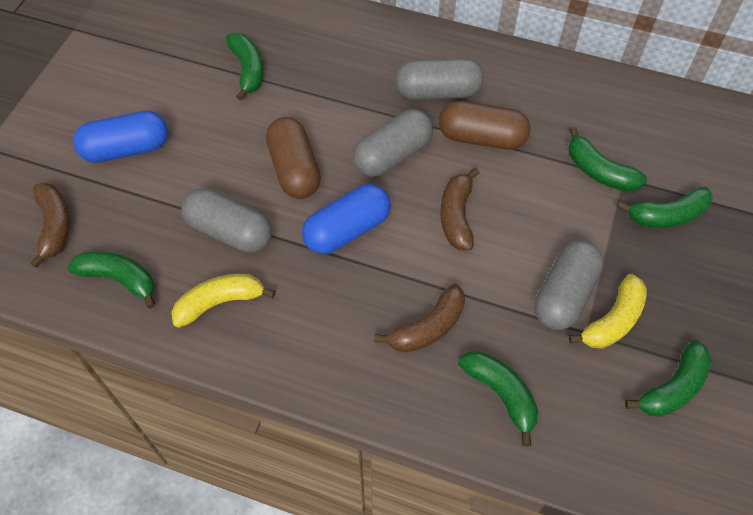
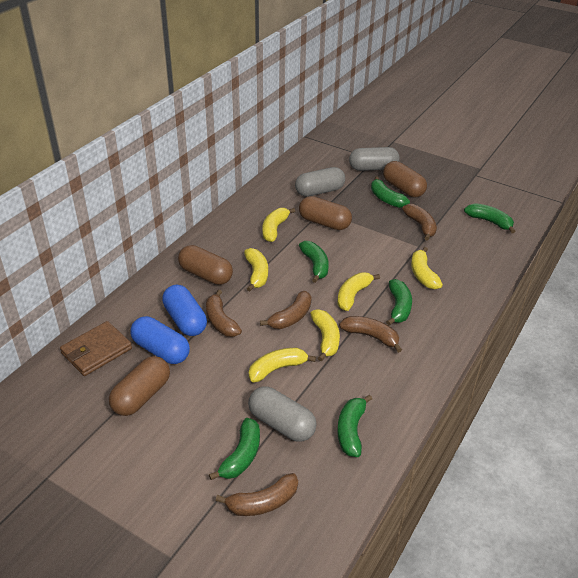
brown banana: 3 -> 5
brown capsule: 2 -> 4
brown wallet: 0 -> 1
grey capsule: 4 -> 3
yellow banana: 2 -> 6

